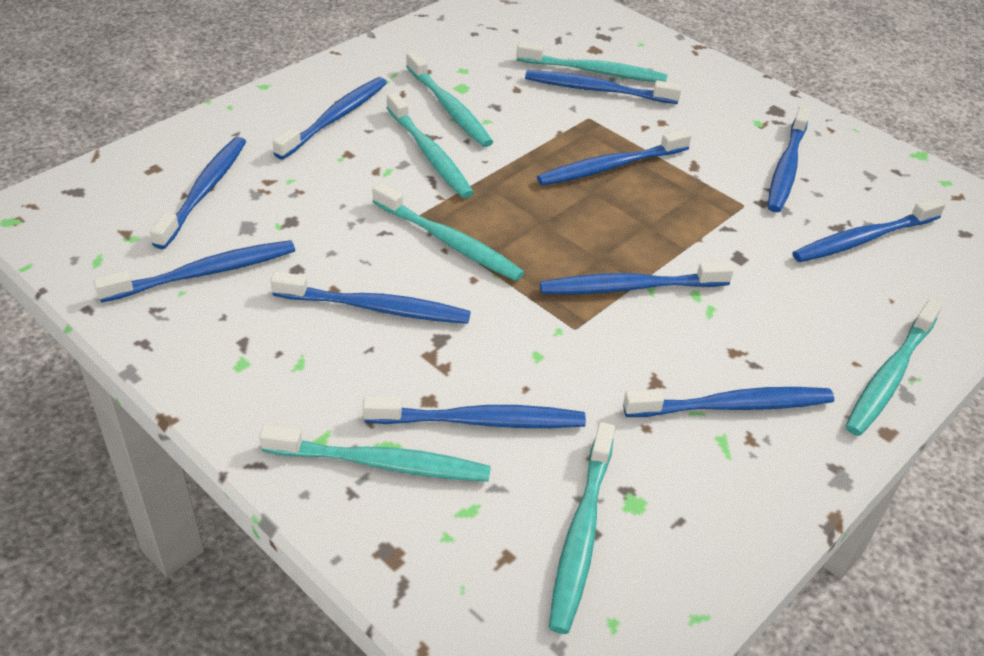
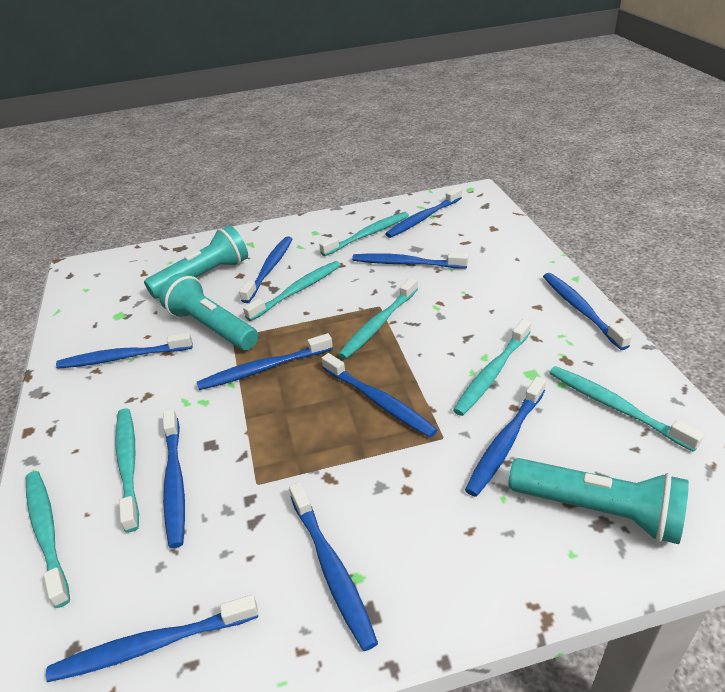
turquoise flashlight: 0 -> 3

